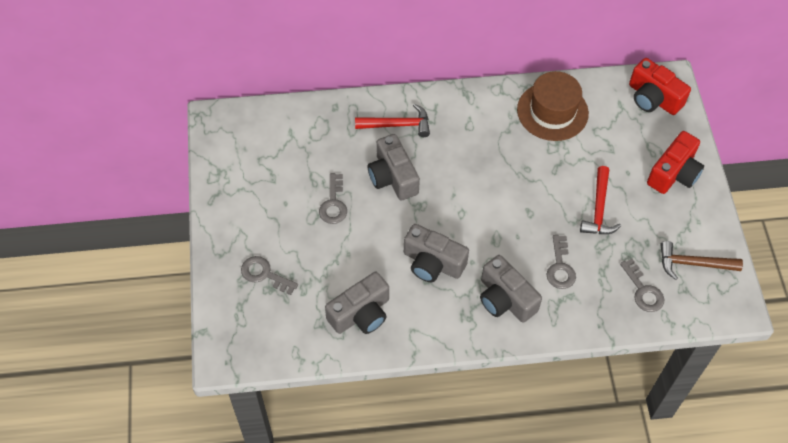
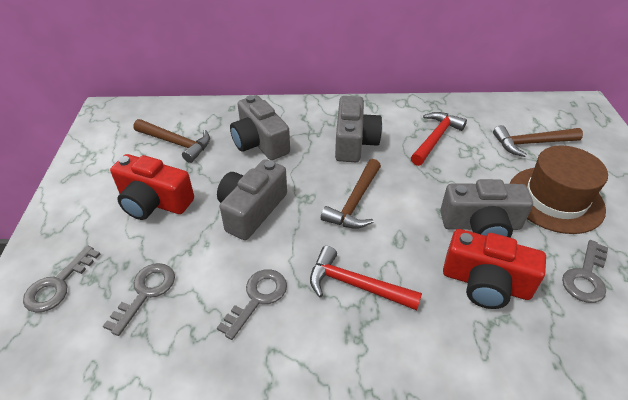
brown hammer: 1 -> 3

